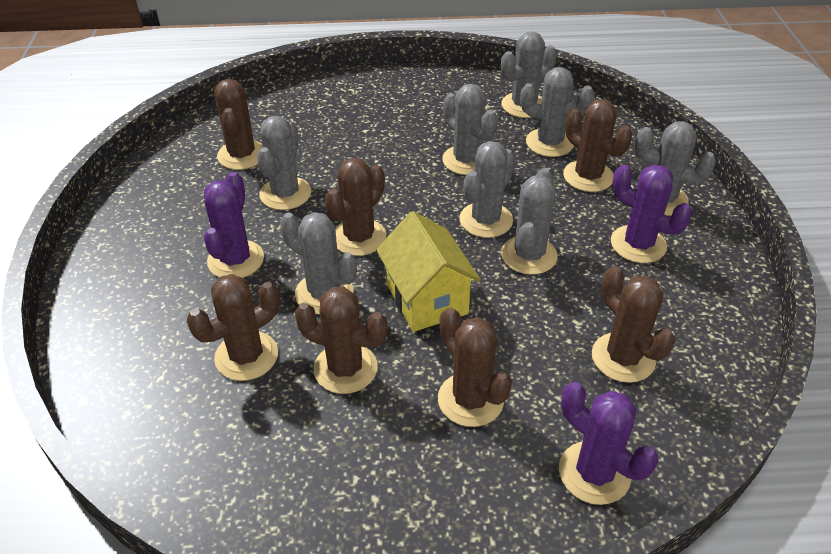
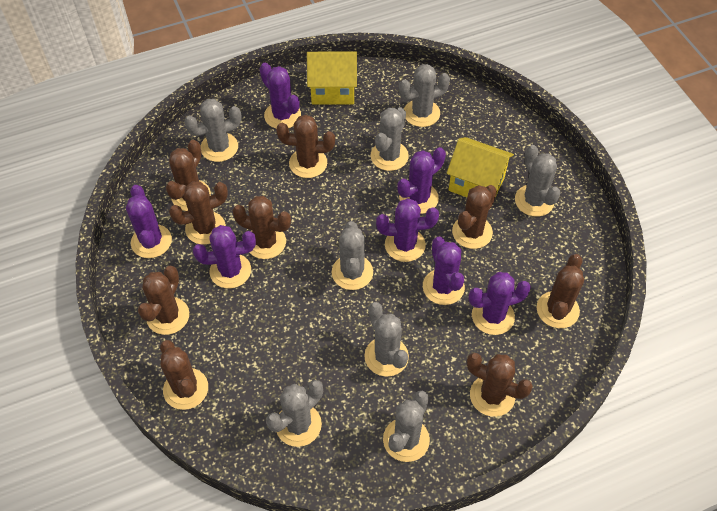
brown cactus: 7 -> 9
purple cactus: 3 -> 7
yellow house: 1 -> 2

